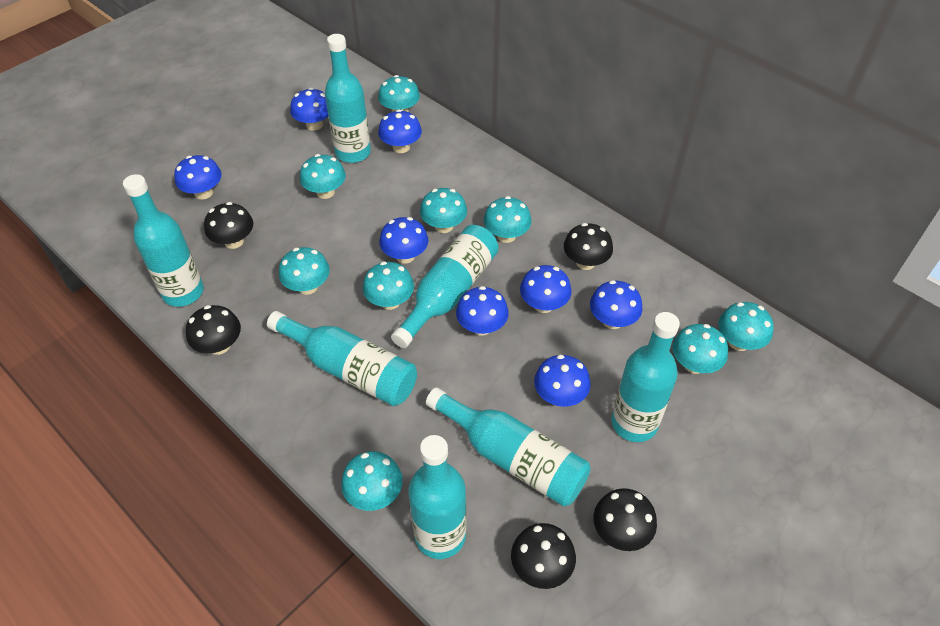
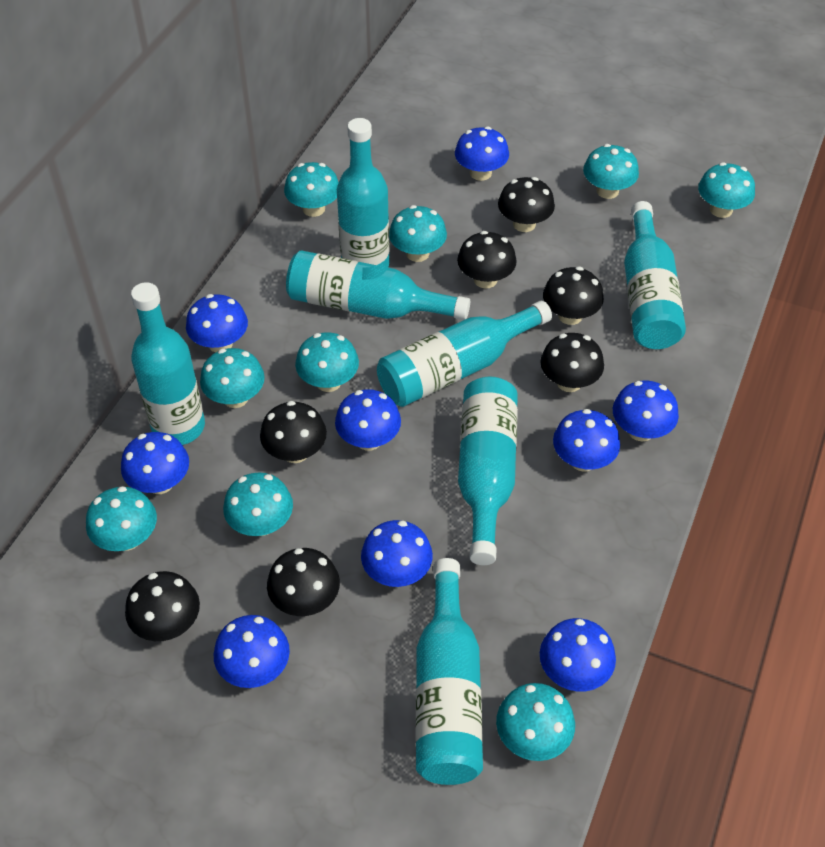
black mushroom: 5 -> 7
blue mushroom: 8 -> 9

